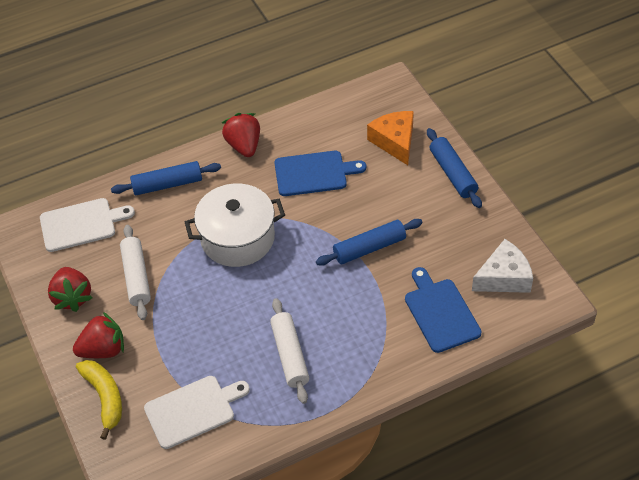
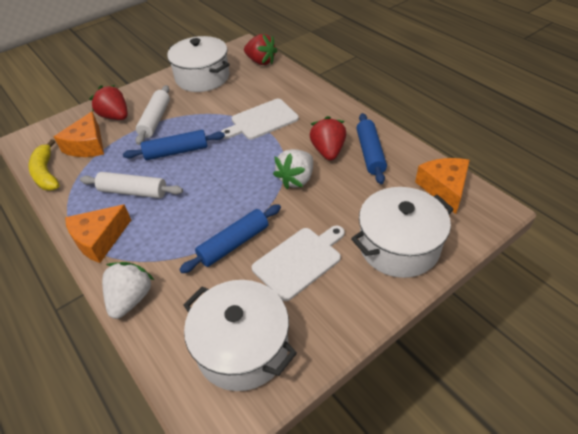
blue cutting board: 2 -> 0
orange cheese: 1 -> 3
white cheese: 1 -> 0
white pot: 1 -> 3
white strawberry: 0 -> 2

